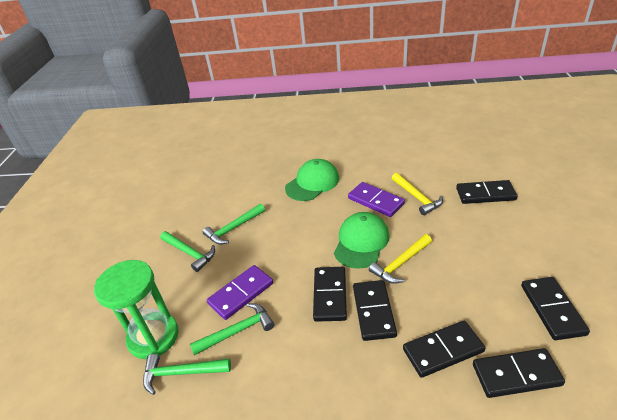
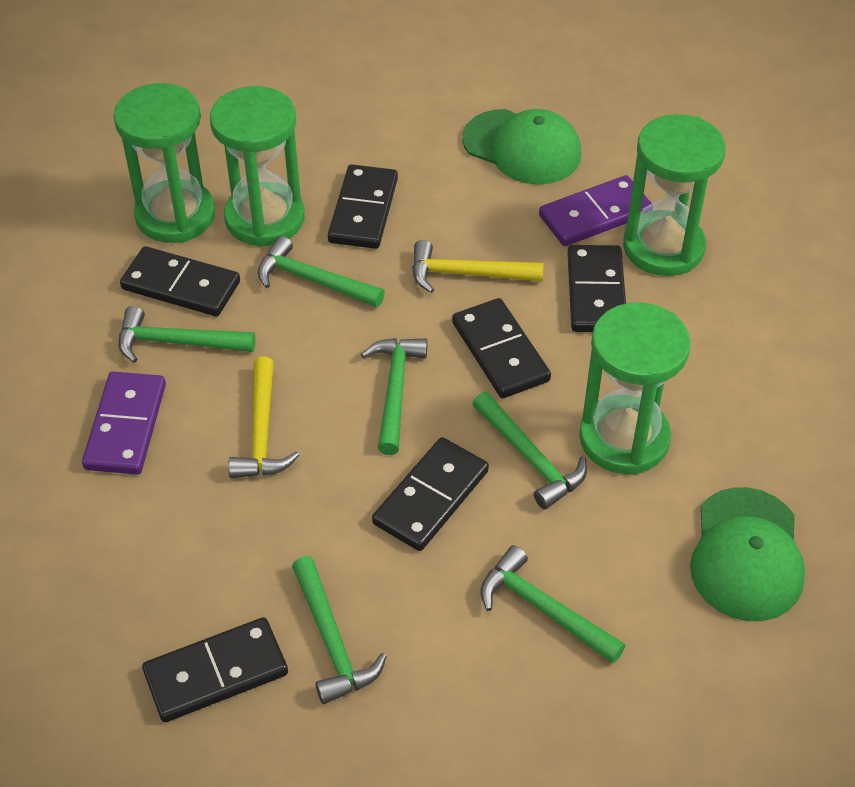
green hammer: 4 -> 6
green hourglass: 1 -> 4

